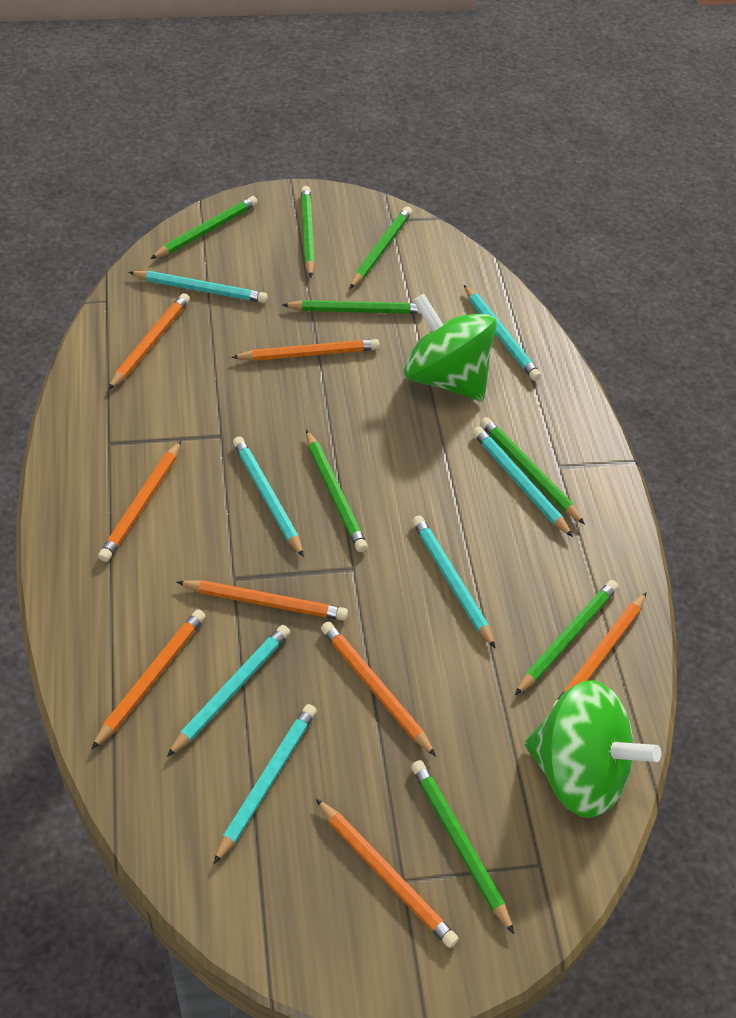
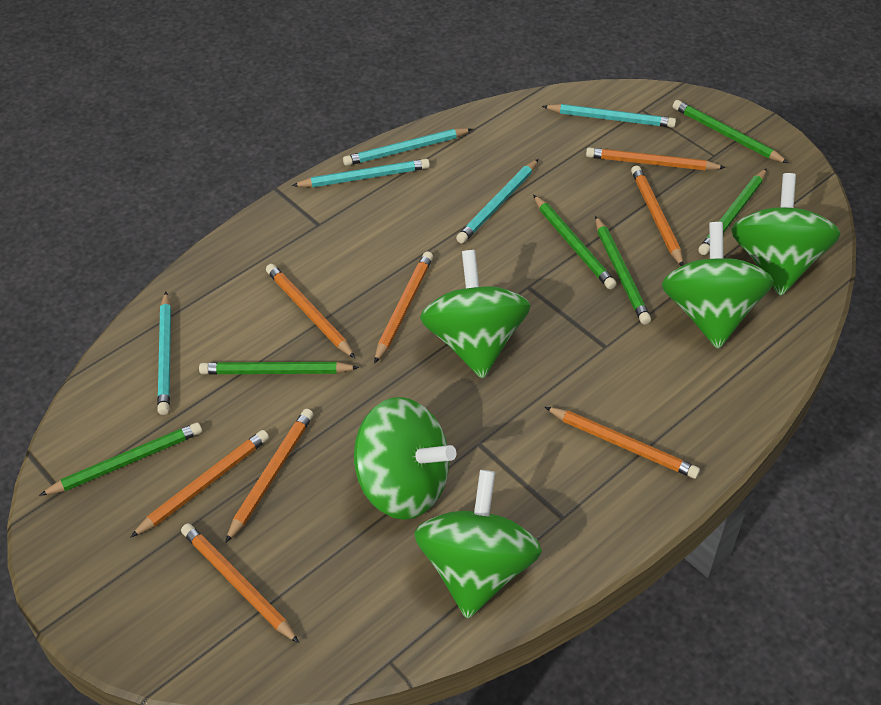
green pencil: 8 -> 6
green spinning top: 2 -> 5
turquoise pencil: 7 -> 5

